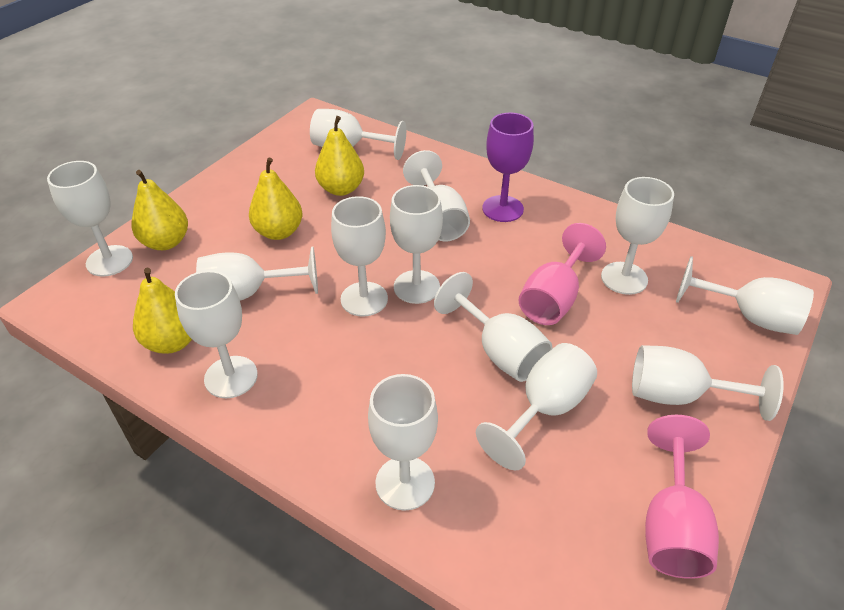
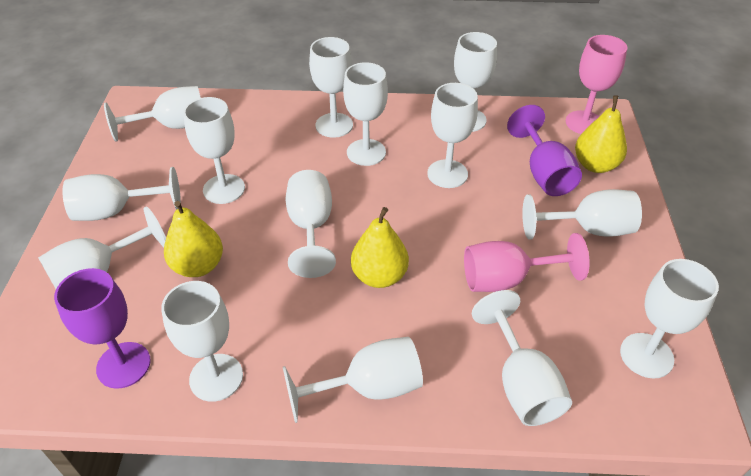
purple goblet: 1 -> 2
white goblet: 13 -> 14
yellow pear: 4 -> 3

